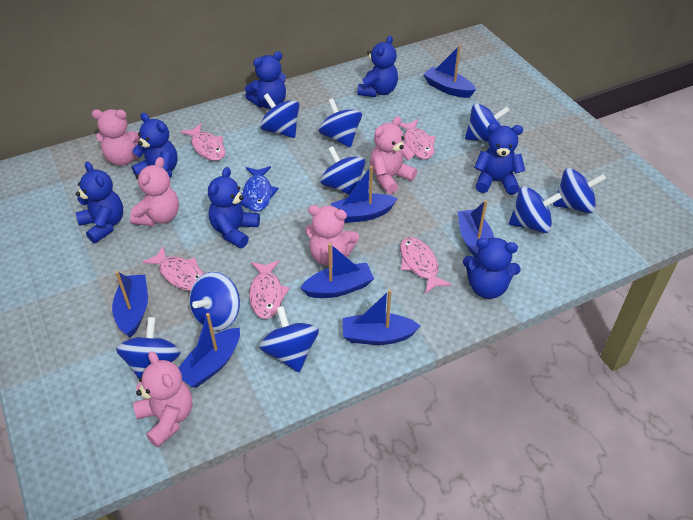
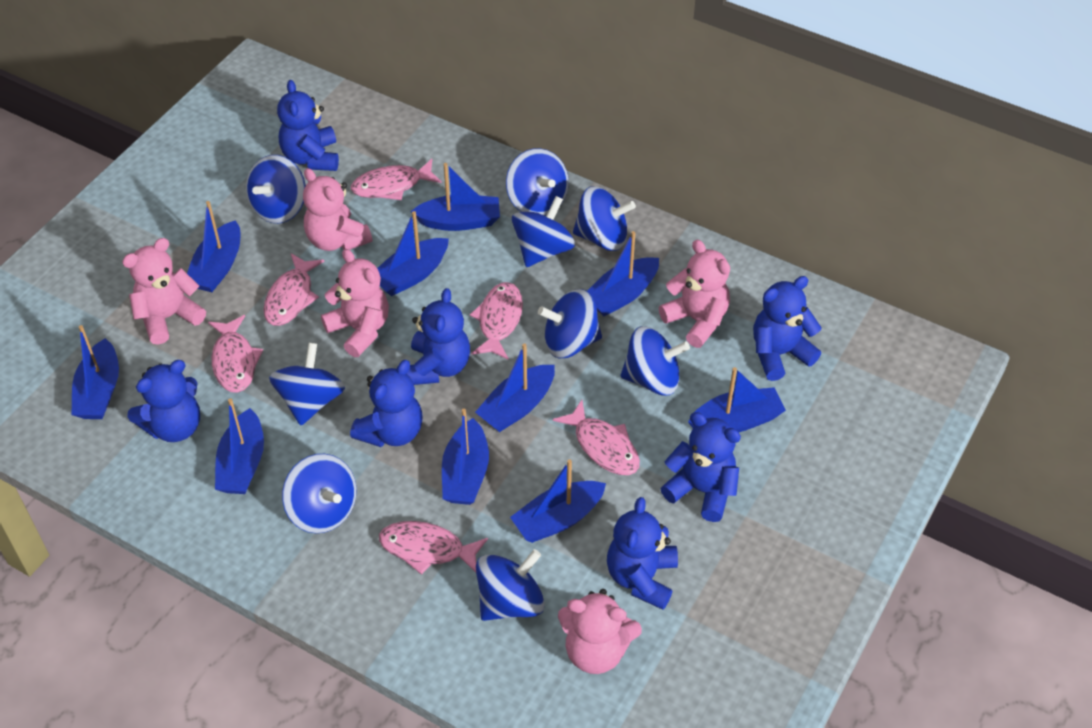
blue boat: 7 -> 10
blue fish: 1 -> 0
pink fish: 5 -> 6

